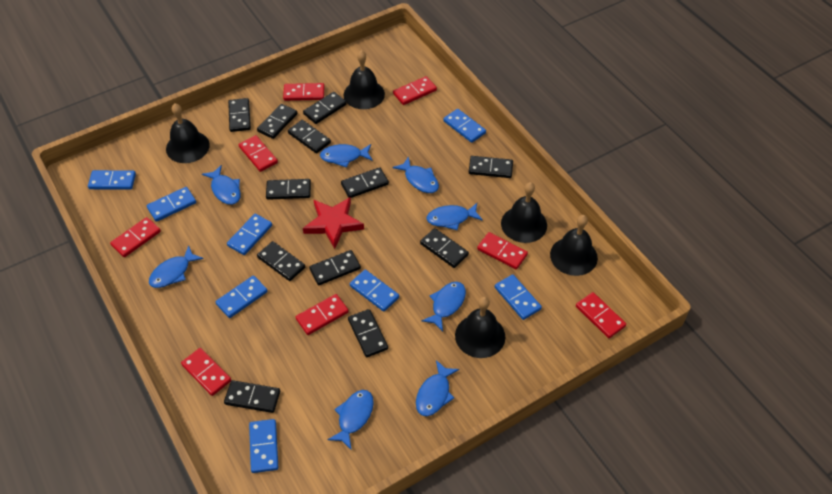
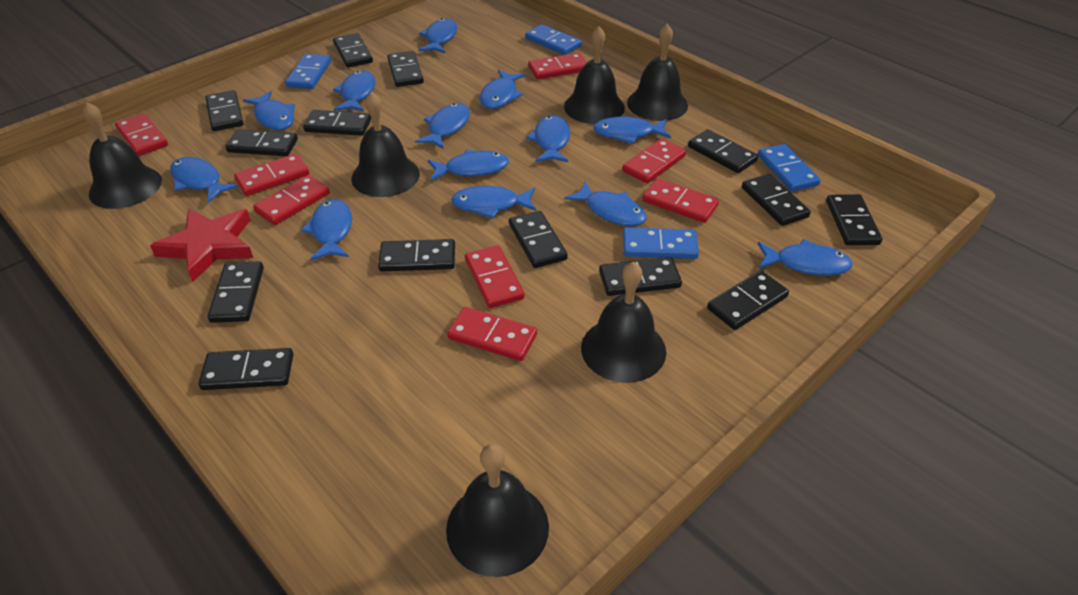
black bell: 5 -> 6
black domino: 12 -> 14
blue domino: 8 -> 4
blue fish: 8 -> 13

